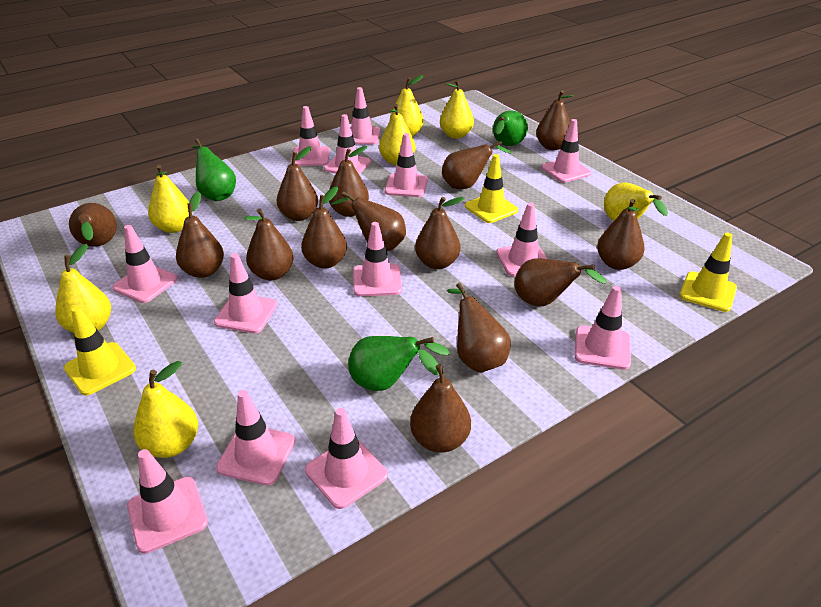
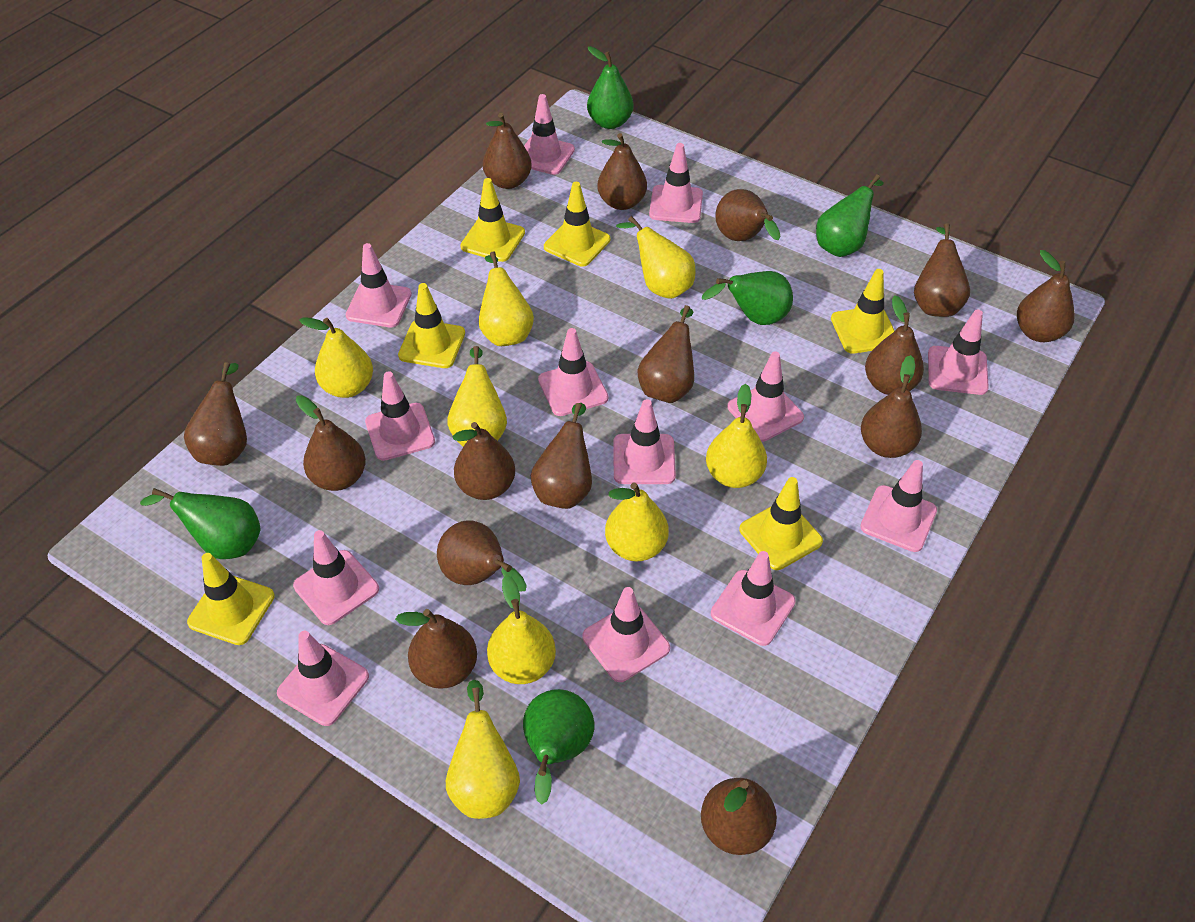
brown pear: 14 -> 15
green pear: 3 -> 5
yellow pear: 7 -> 8
yellow traffic cone: 3 -> 6

